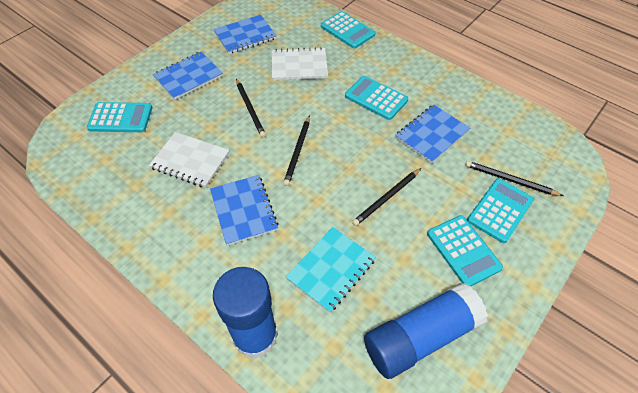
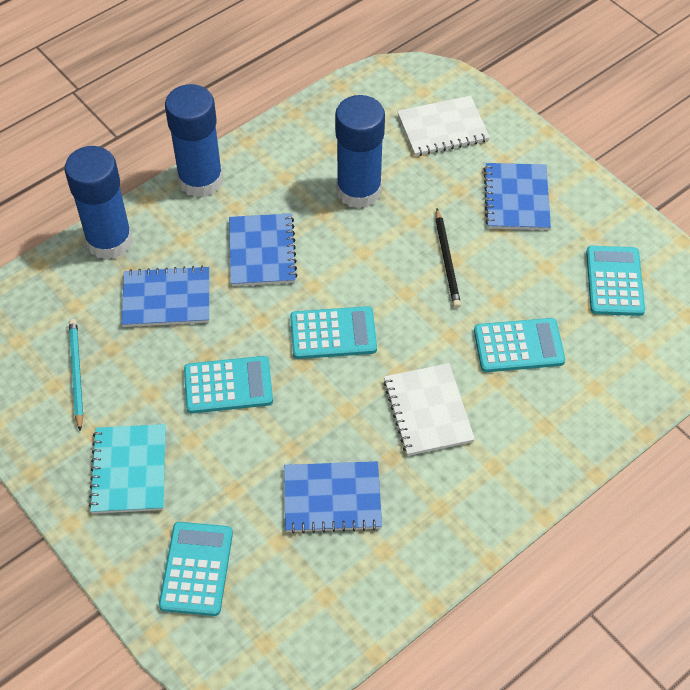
black pencil: 4 -> 1
blue glue stick: 2 -> 3
turquoise pencil: 0 -> 1

